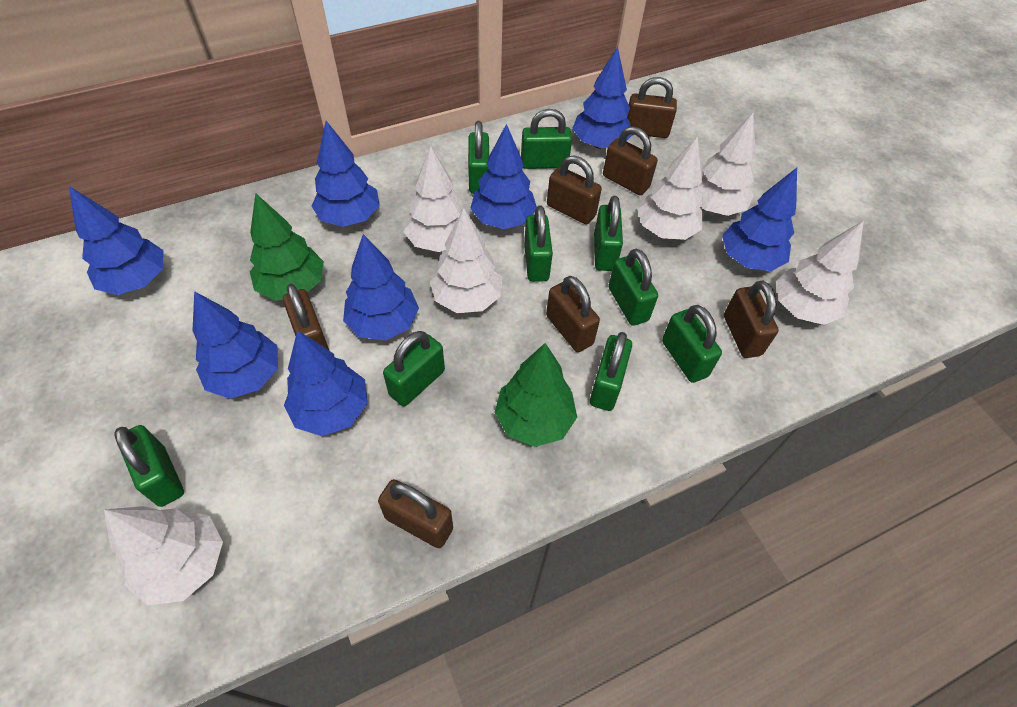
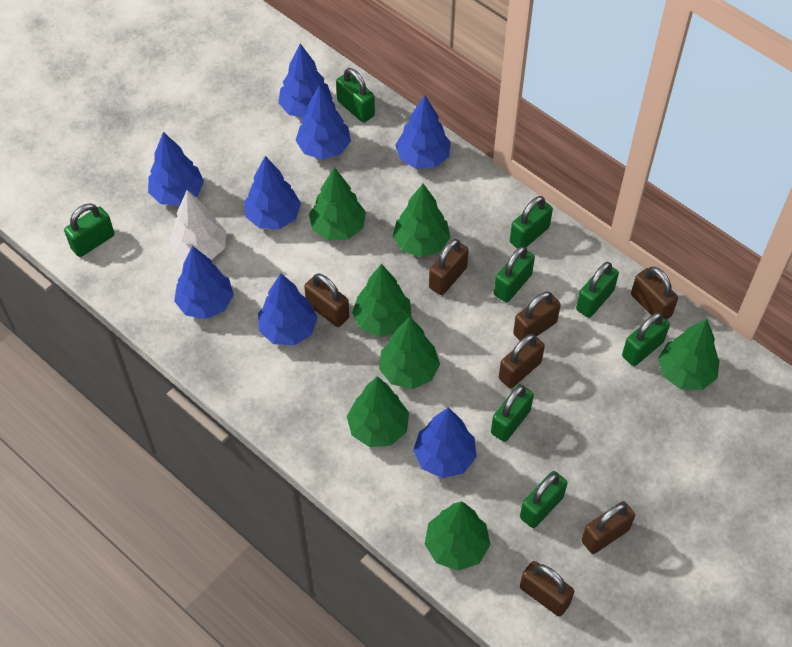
green padlock: 9 -> 8
green tree: 2 -> 7
white tree: 6 -> 1

